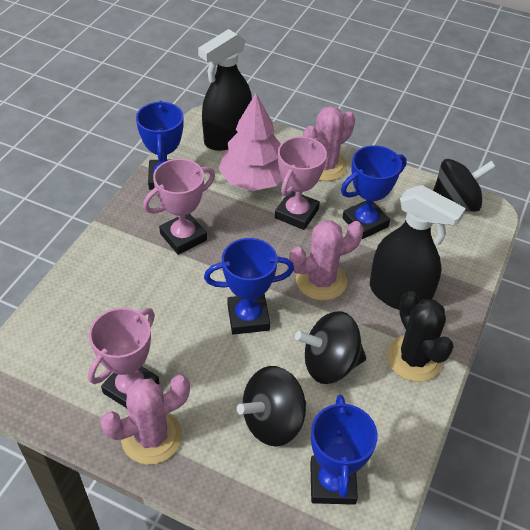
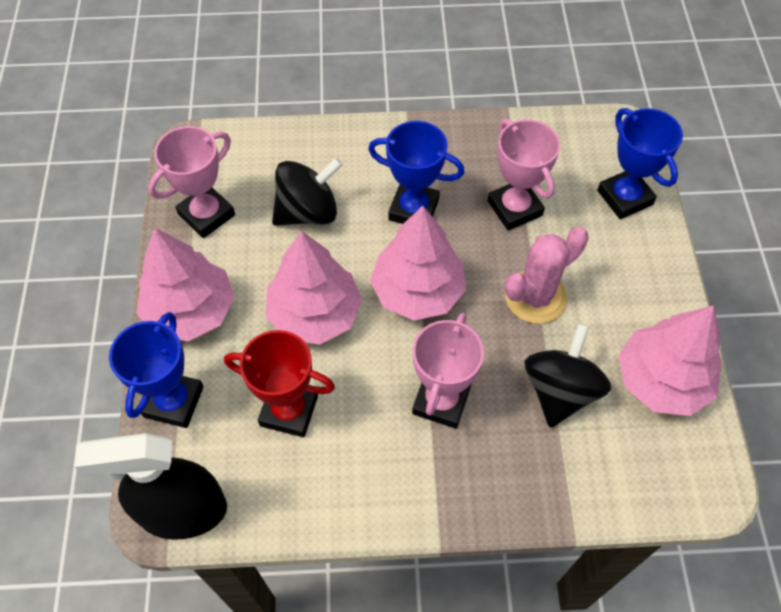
black cactus: 1 -> 0
black spinning top: 3 -> 2
black spray bottle: 2 -> 1
blue trophy: 4 -> 3
pink cactus: 3 -> 1
pink tree: 1 -> 4
red trophy: 0 -> 1

